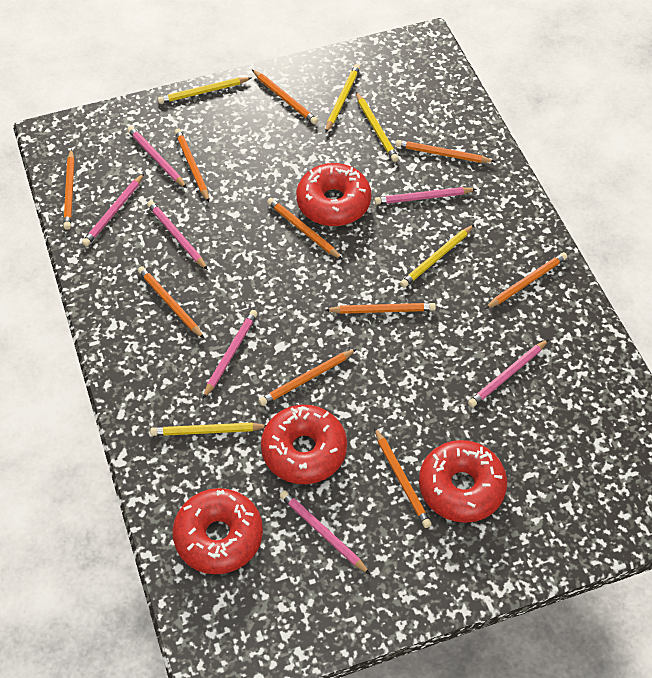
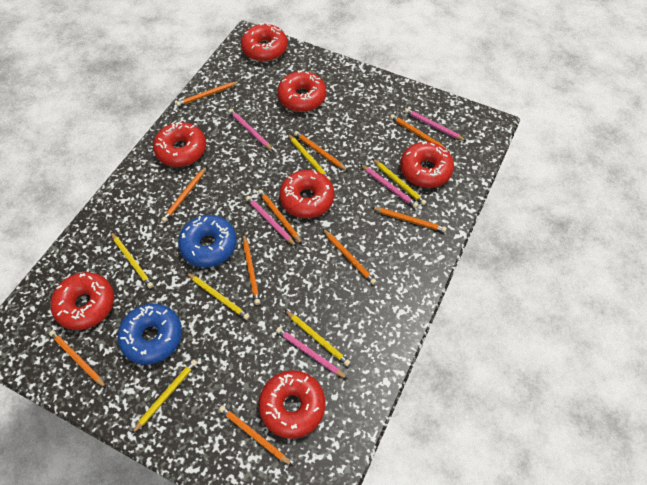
blue donut: 0 -> 2
pink pencil: 7 -> 5
red donut: 4 -> 7
yellow pencil: 5 -> 6

